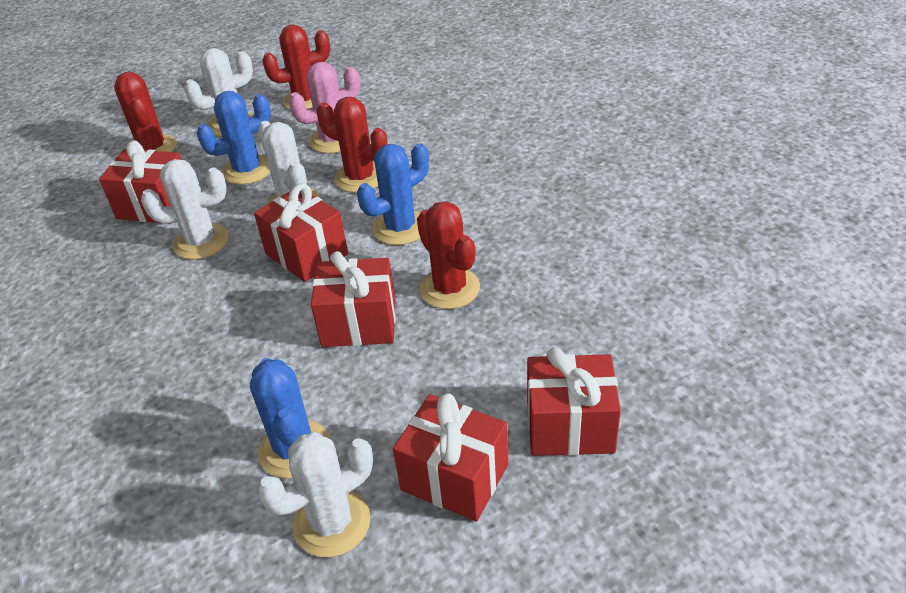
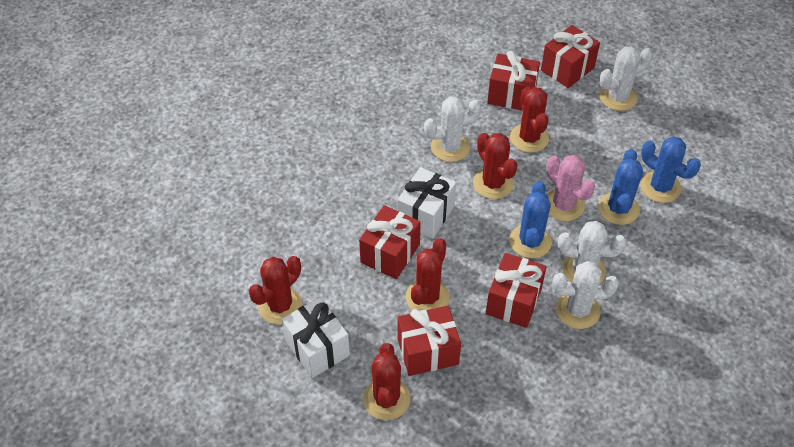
red cactus: 4 -> 5
white gift: 0 -> 2

